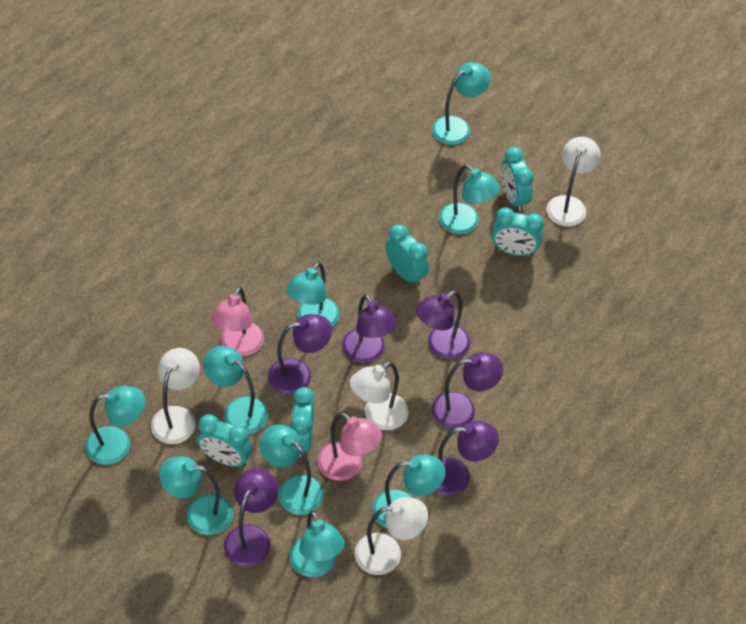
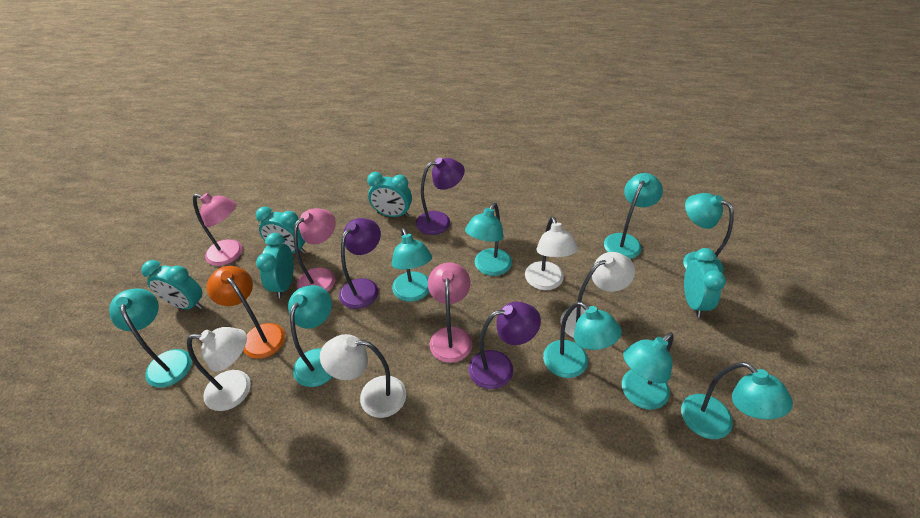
orange lamp: 0 -> 1
pink lamp: 2 -> 3
purple lamp: 6 -> 3

